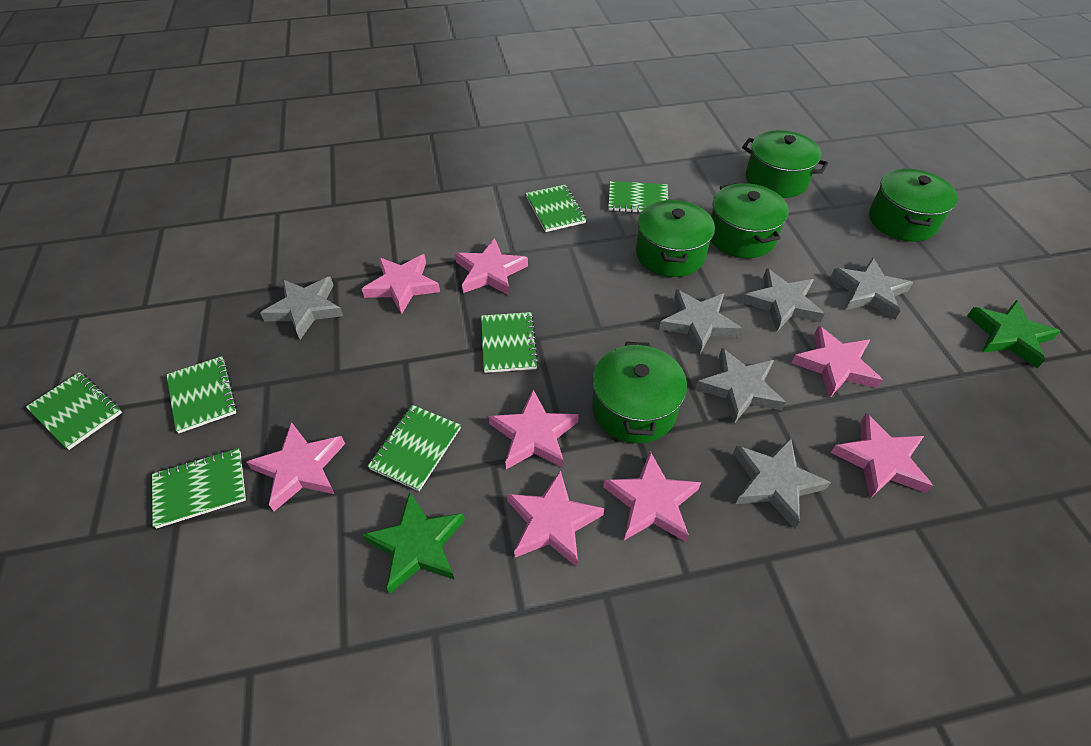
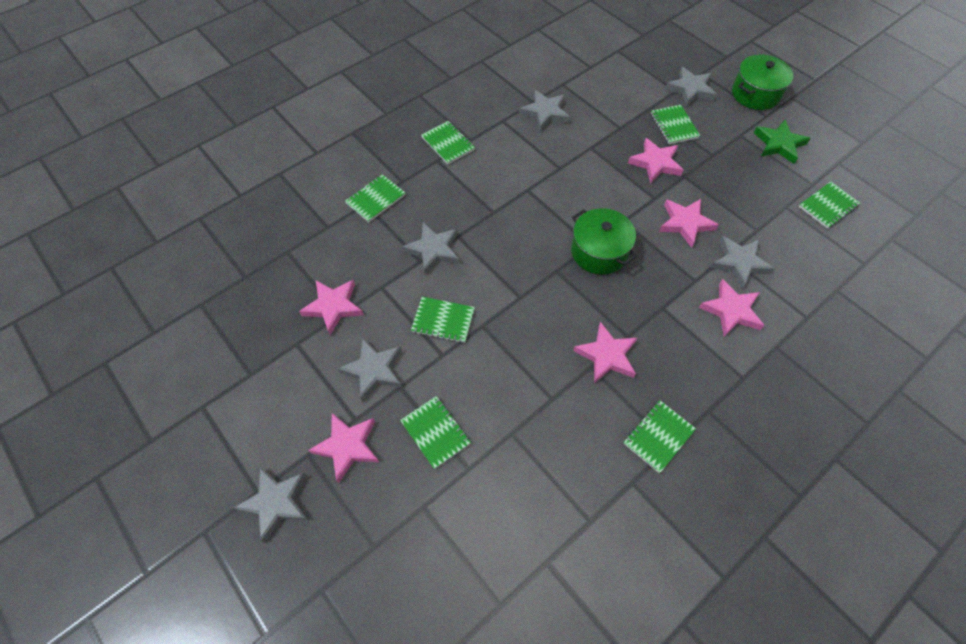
green pot: 5 -> 2
green star: 2 -> 1
pink star: 8 -> 6

